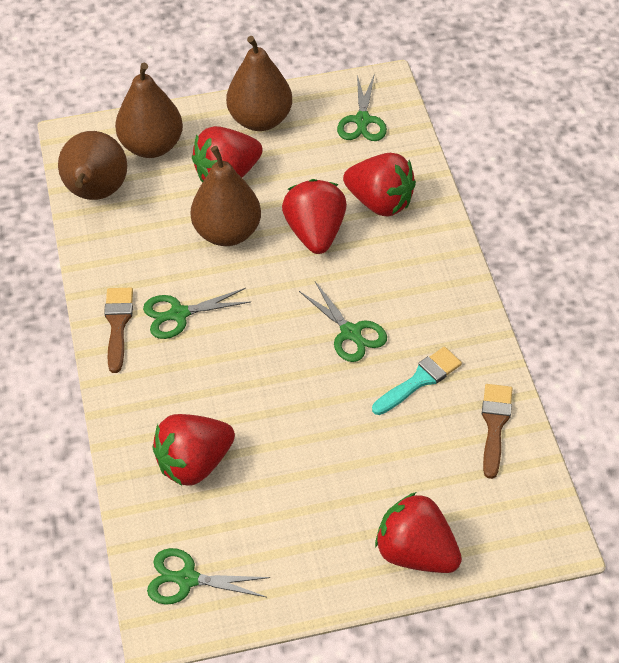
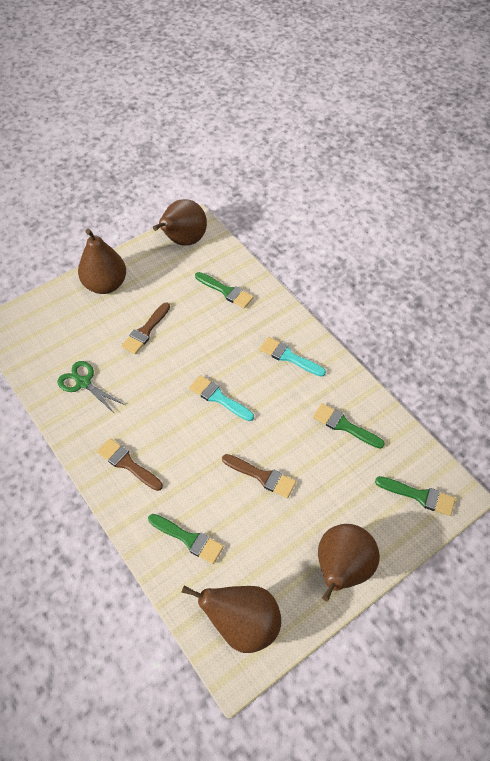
brown brush: 2 -> 3
green brush: 0 -> 4
green scissors: 4 -> 1
red strawberry: 5 -> 0
turquoise brush: 1 -> 2

